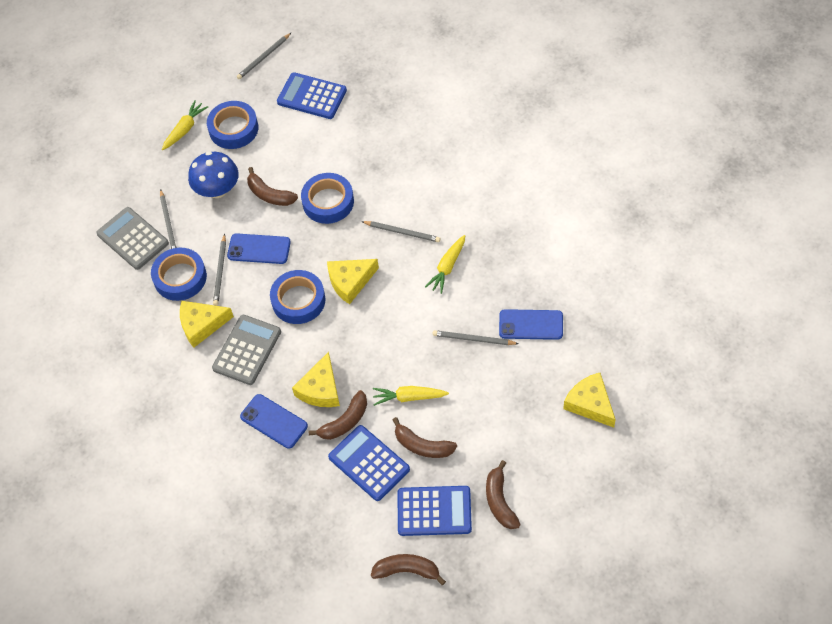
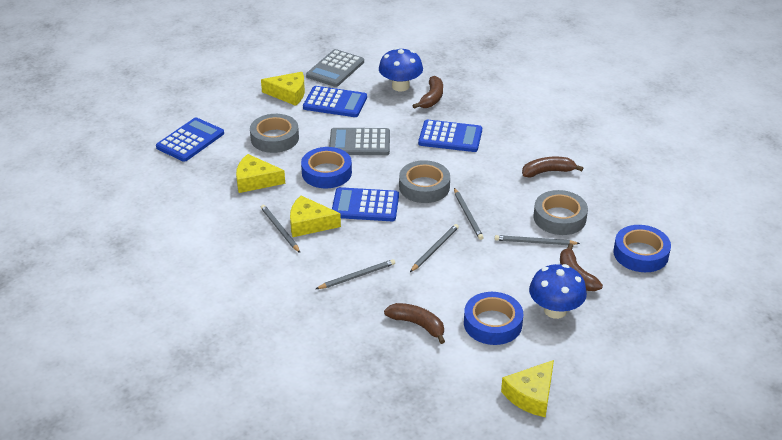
blue calculator: 3 -> 4
blue mushroom: 1 -> 2
blue phone: 3 -> 0
blue tape: 4 -> 3
brown banana: 5 -> 4
grey tape: 0 -> 3
yellow carrot: 3 -> 0

